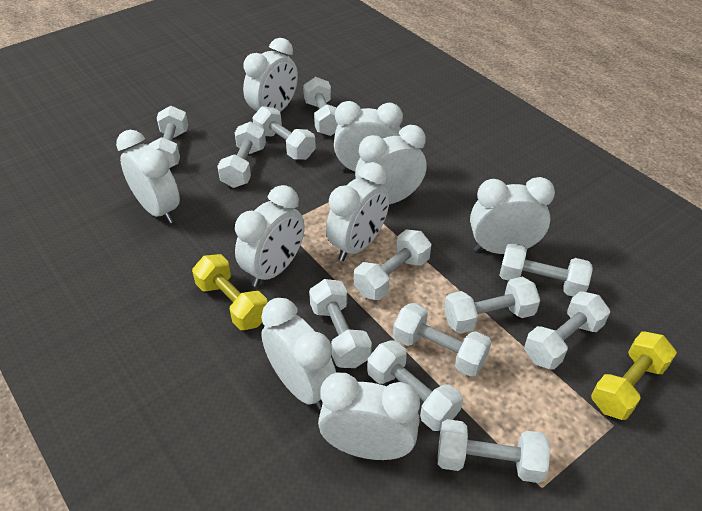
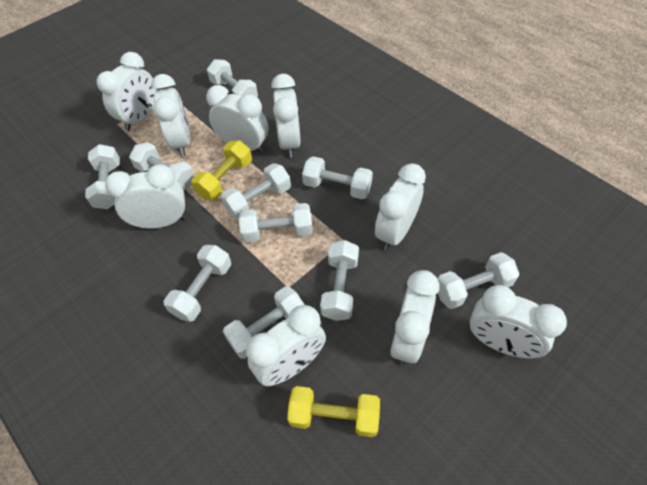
white dumbbell: 12 -> 10

